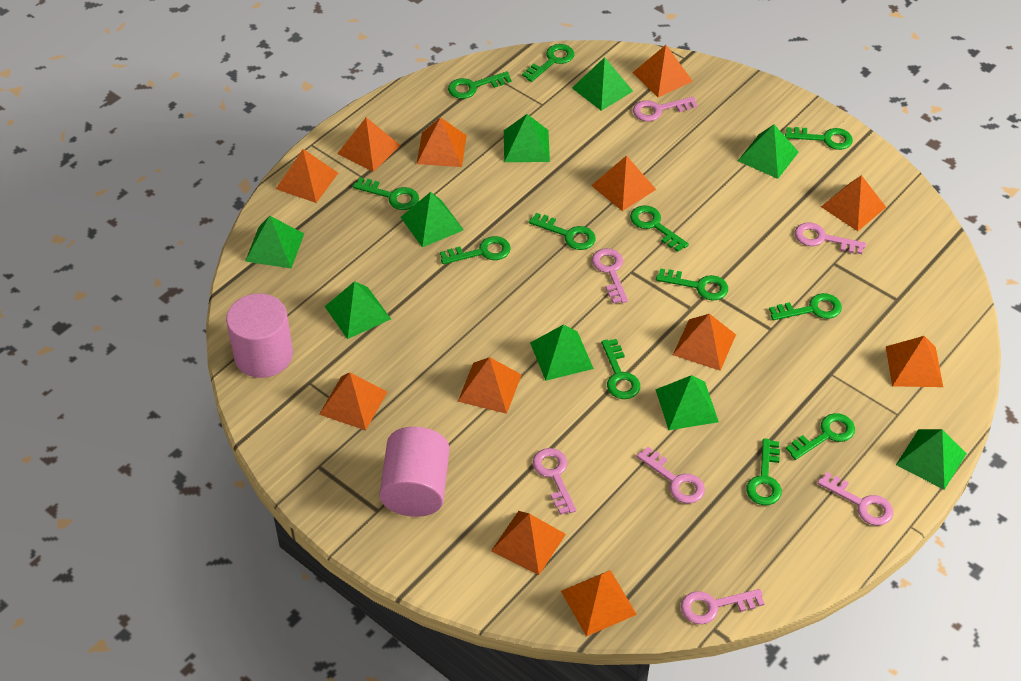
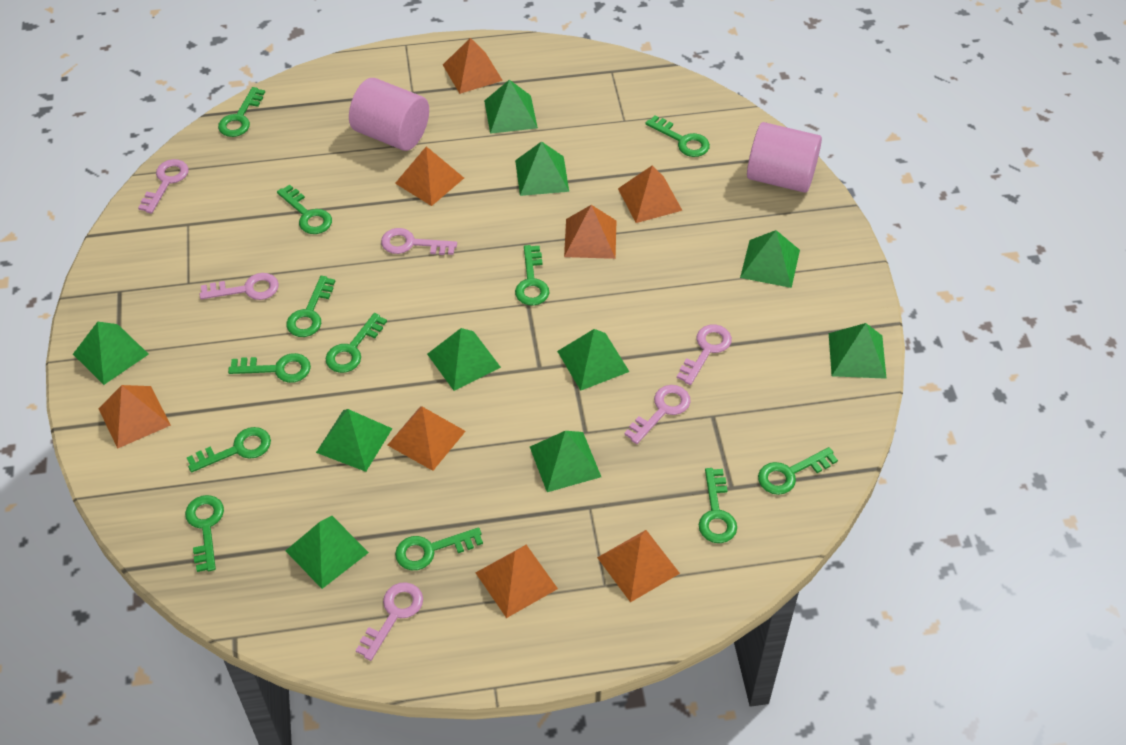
green pyramid: 9 -> 10
orange pyramid: 12 -> 8
pink key: 7 -> 6

